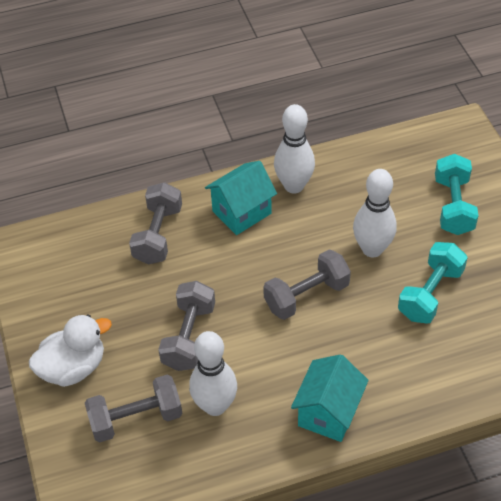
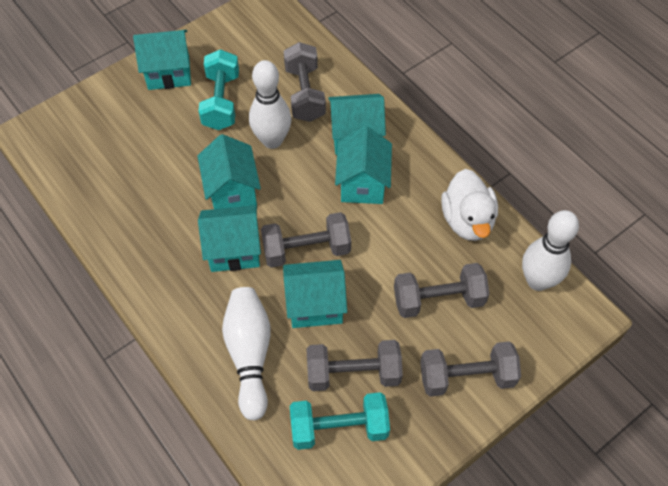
grey dumbbell: 4 -> 5
turquoise house: 2 -> 6

